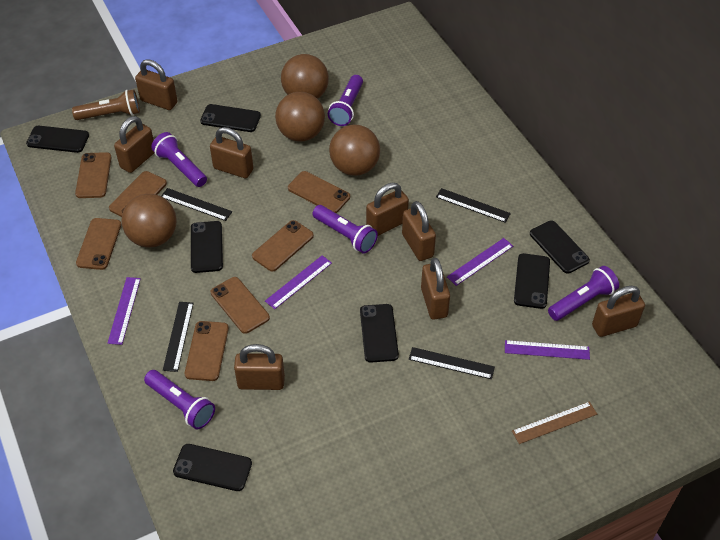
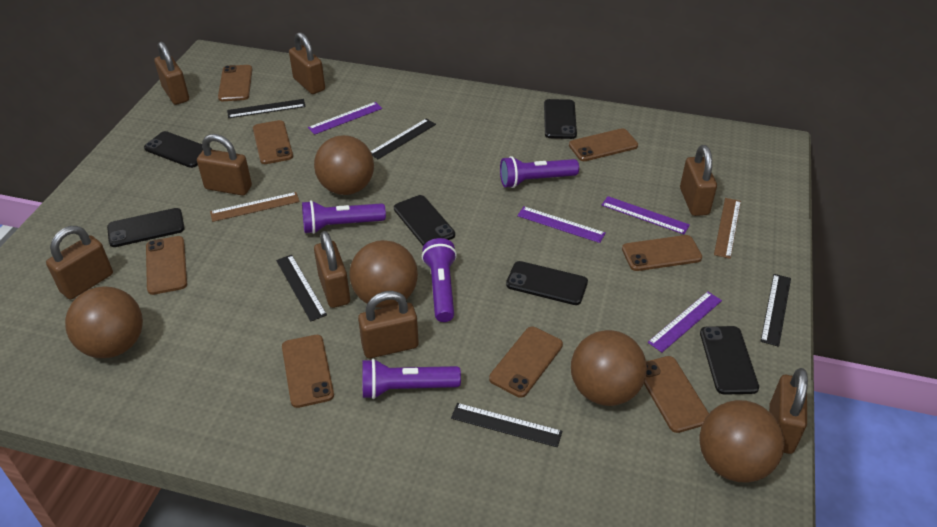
black phone: 7 -> 6
black ruler: 4 -> 5
brown ball: 4 -> 5
brown flashlight: 1 -> 0
brown phone: 7 -> 8
brown ruler: 1 -> 2
purple flashlight: 5 -> 4

